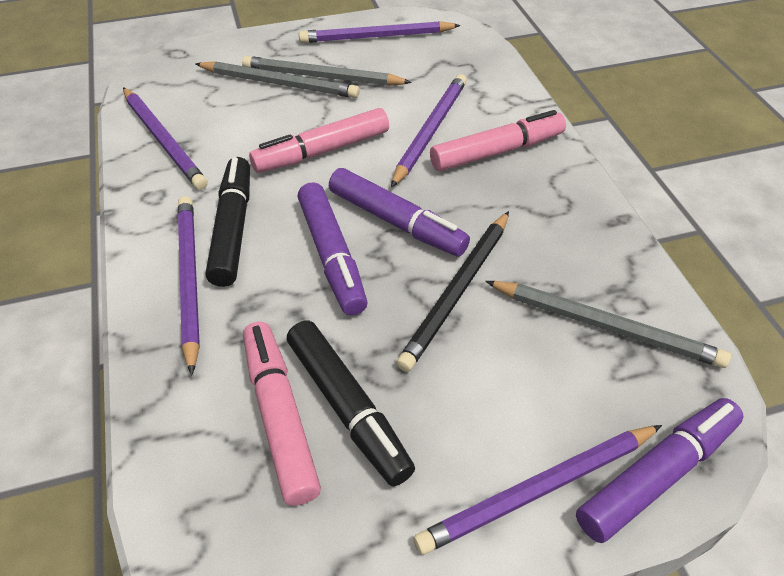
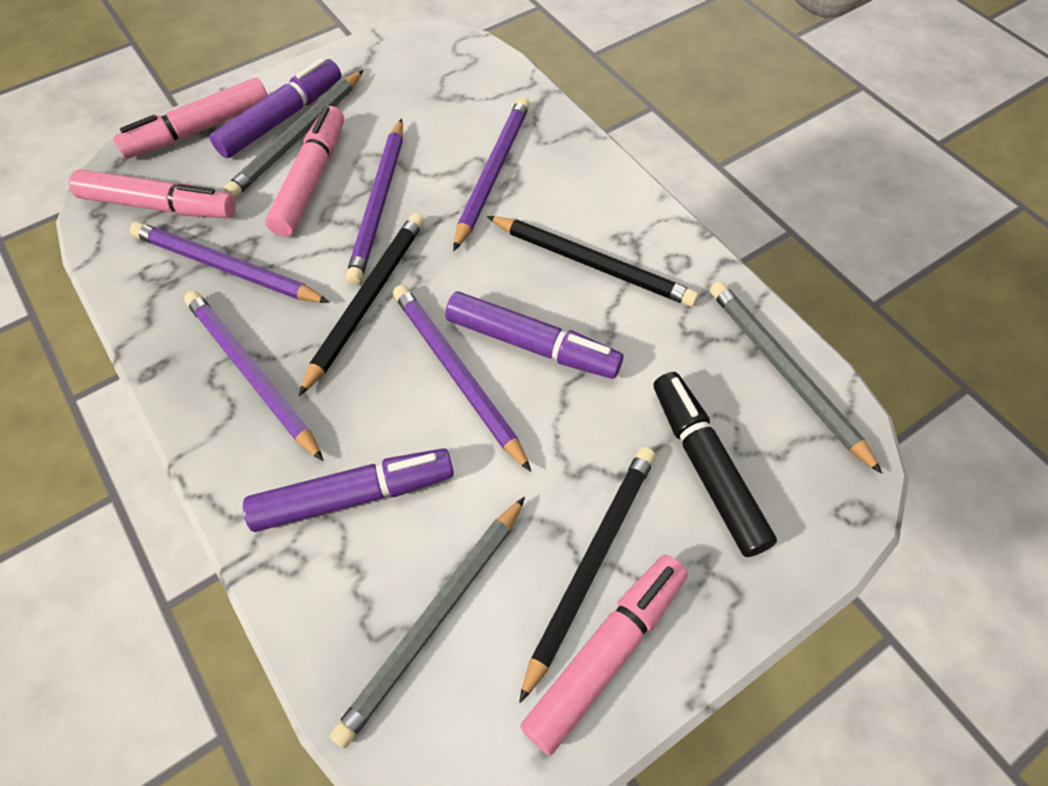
black marker: 2 -> 1
black pencil: 1 -> 3
pink marker: 3 -> 4

